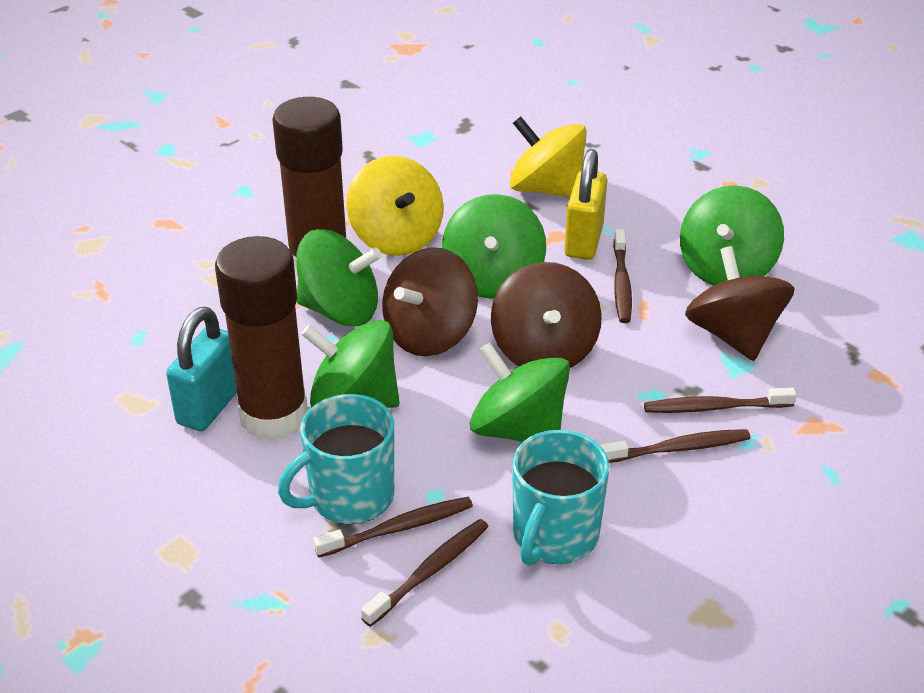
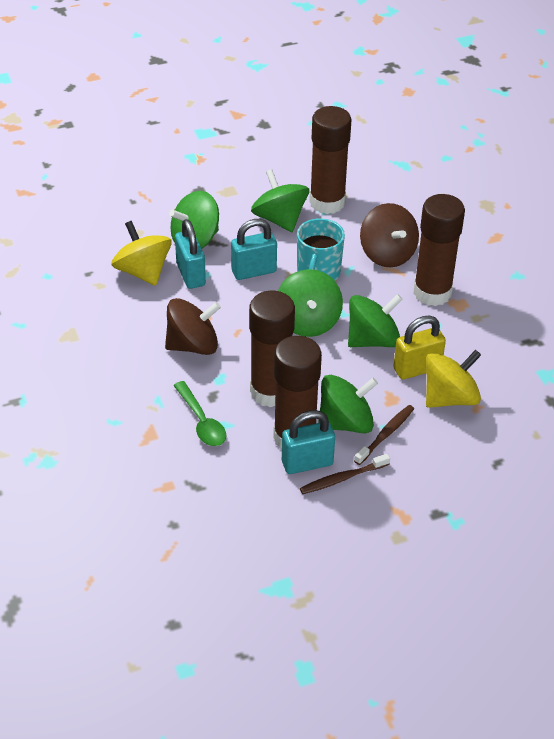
brown glue stick: 2 -> 4
brown spinning top: 3 -> 2
brown toothbrush: 5 -> 2
green spoon: 0 -> 1
turquoise mug: 2 -> 1
turquoise padlock: 1 -> 3

